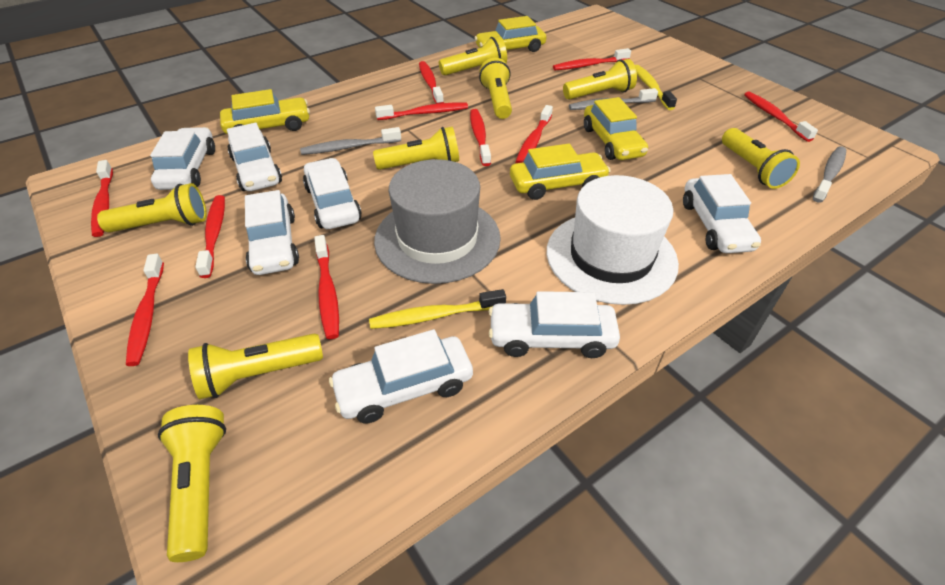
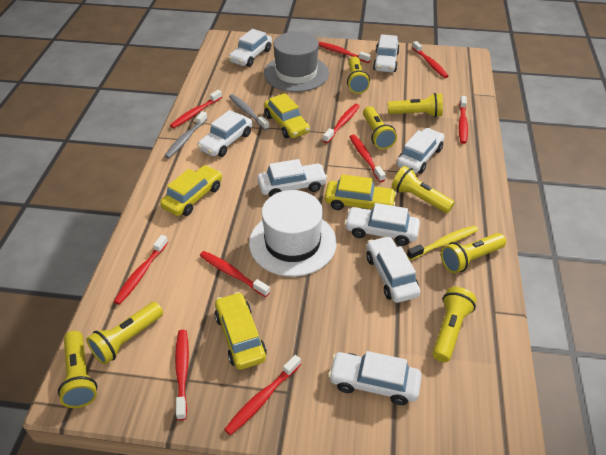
grey toothbrush: 3 -> 2
white car: 7 -> 8
yellow toothbrush: 2 -> 1

